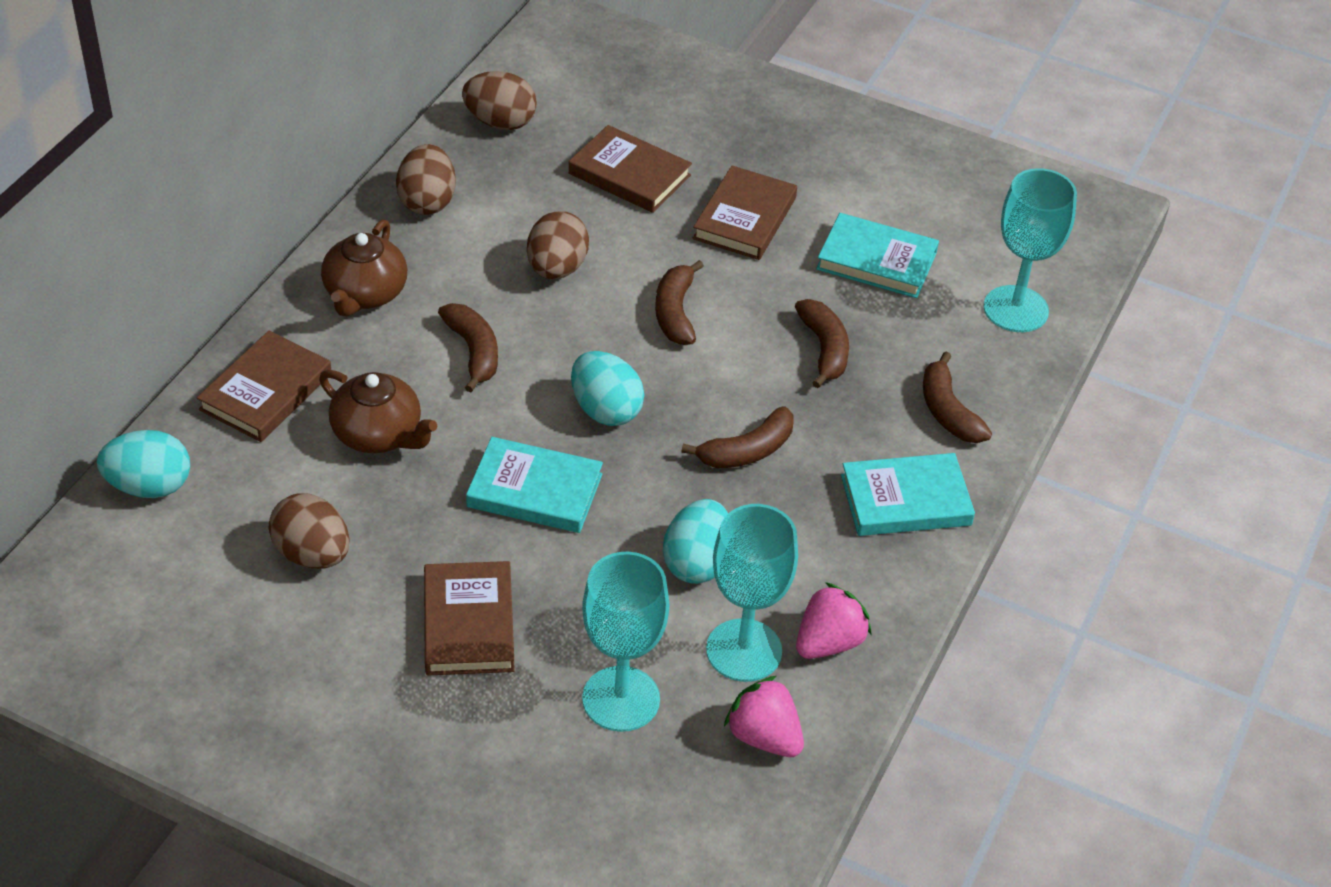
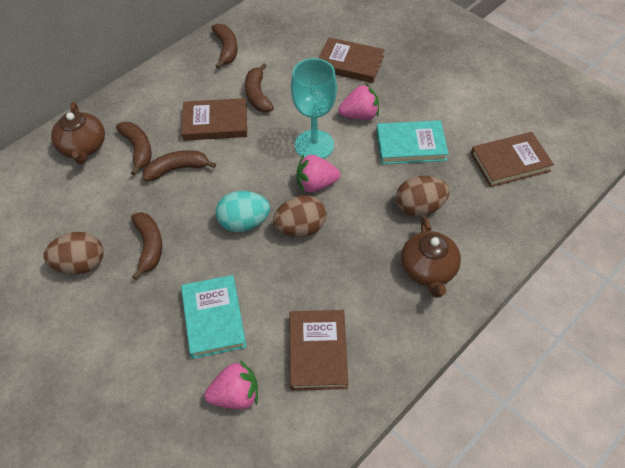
brown egg: 4 -> 3
pink strawberry: 2 -> 3
turquoise book: 3 -> 2
turquoise egg: 3 -> 1
turquoise goblet: 3 -> 1

